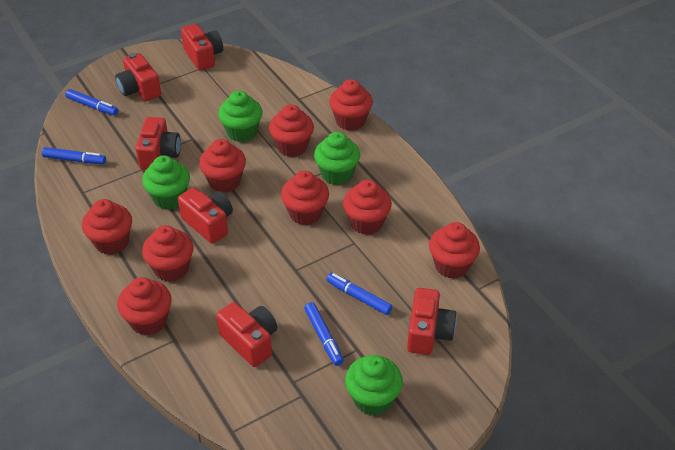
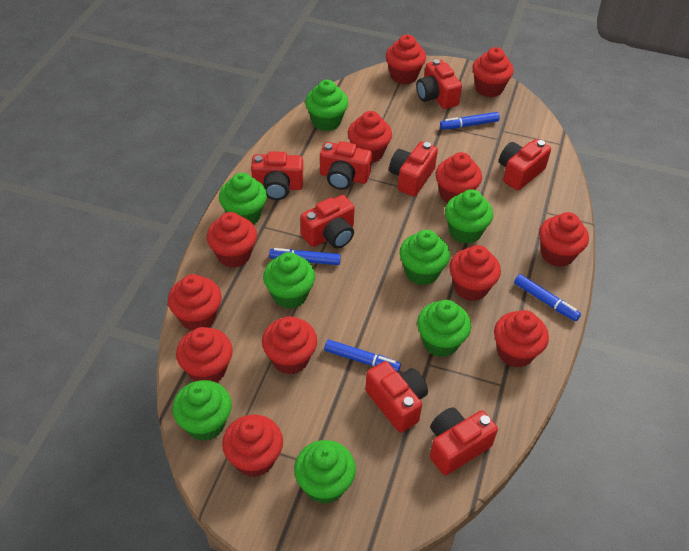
green cupcake: 4 -> 8
red camera: 6 -> 8
red cupcake: 9 -> 12

